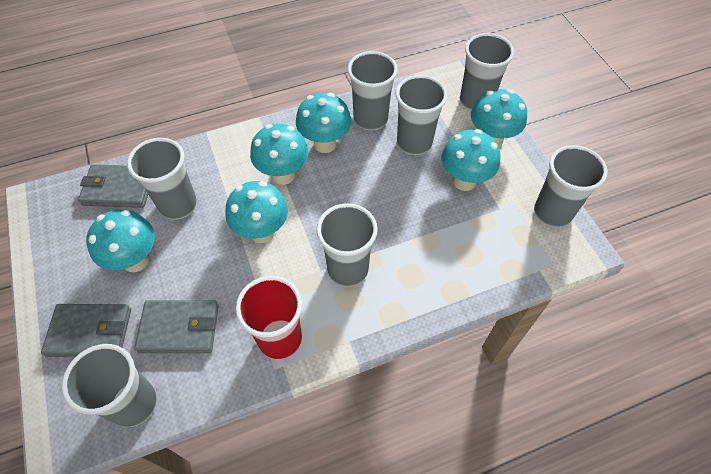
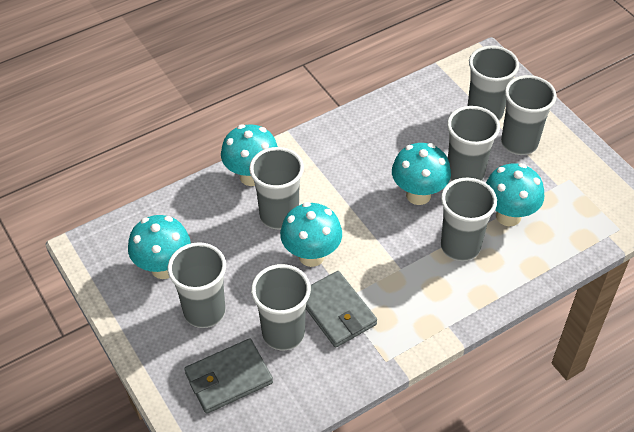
grey wallet: 3 -> 2
red cup: 1 -> 0
turquoise mushroom: 6 -> 5

